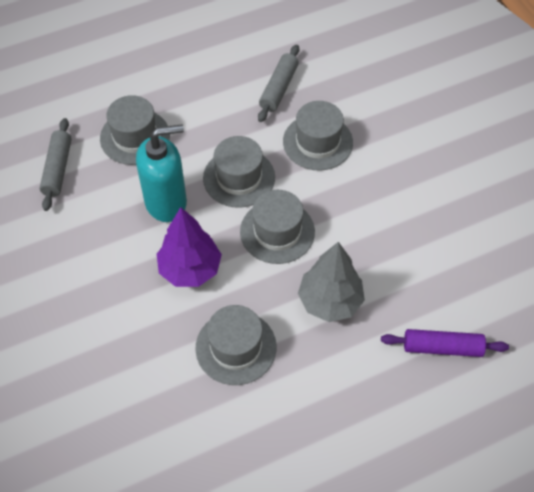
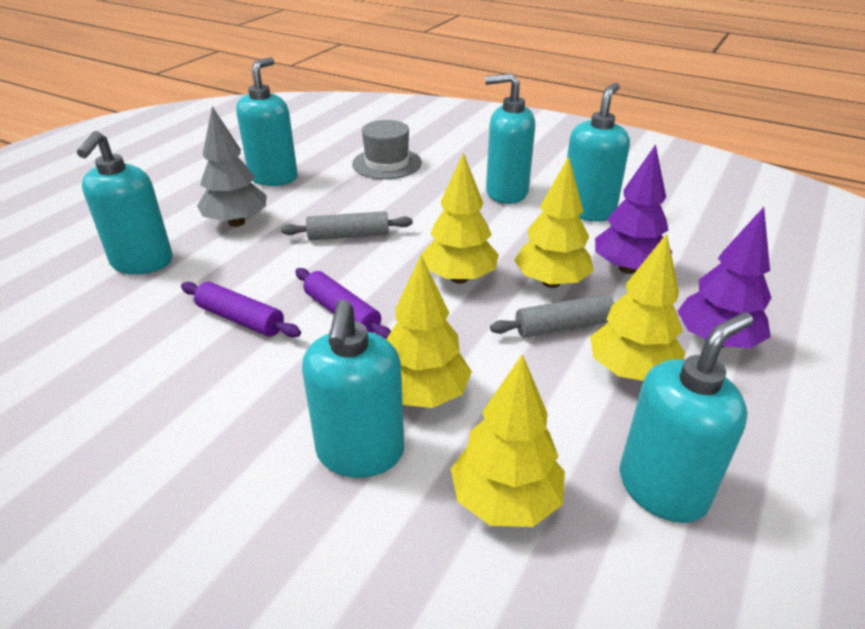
grey hat: 5 -> 1
purple rolling pin: 1 -> 2
purple tree: 1 -> 2
turquoise soap dispenser: 1 -> 6
yellow tree: 0 -> 5

